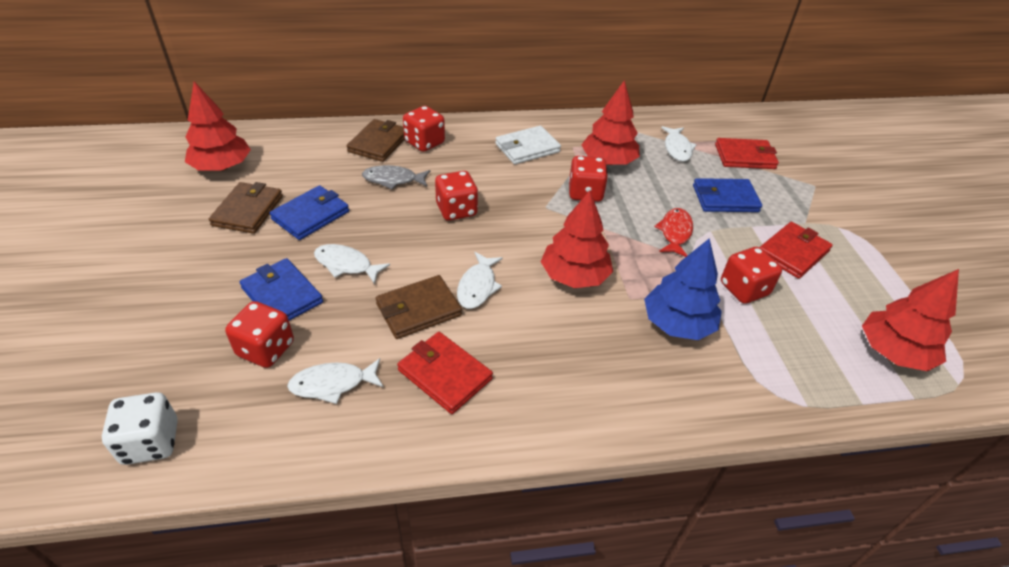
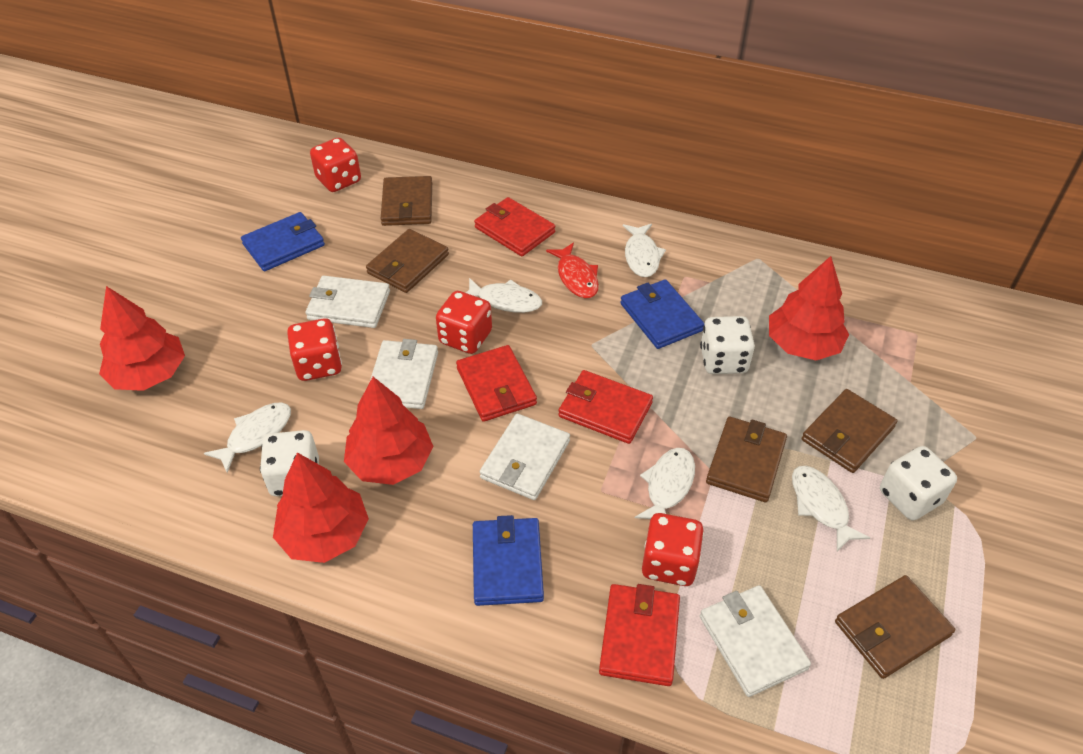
blue tree: 1 -> 0
brown wallet: 3 -> 5
grey fish: 1 -> 0
red dice: 5 -> 4
red wallet: 3 -> 4
white dice: 1 -> 3
white fish: 4 -> 5
white wallet: 1 -> 4

